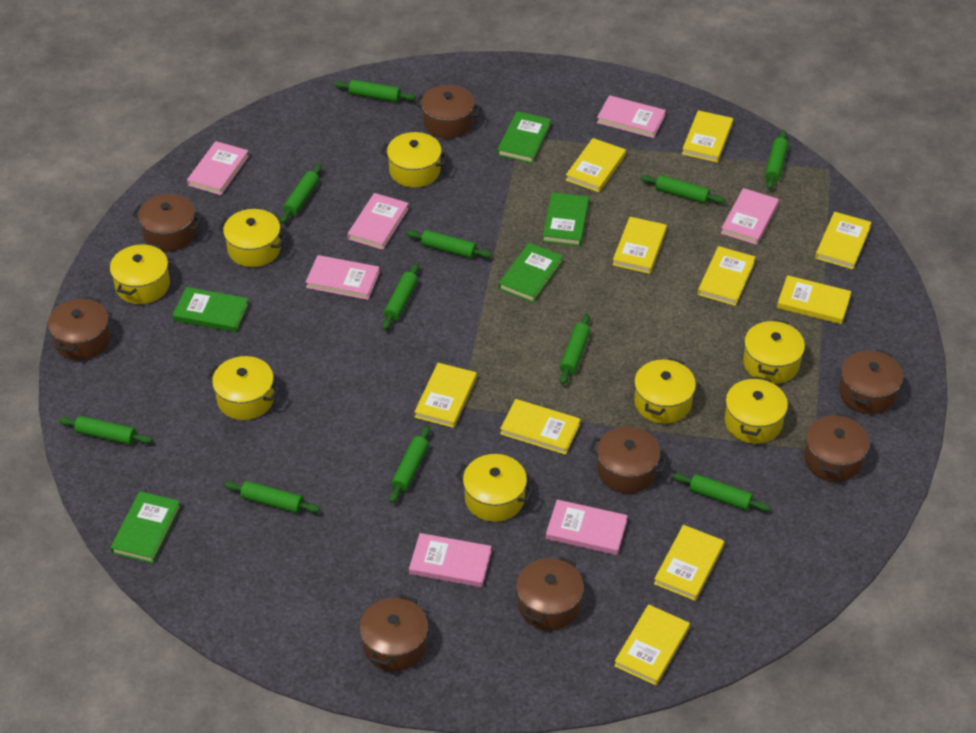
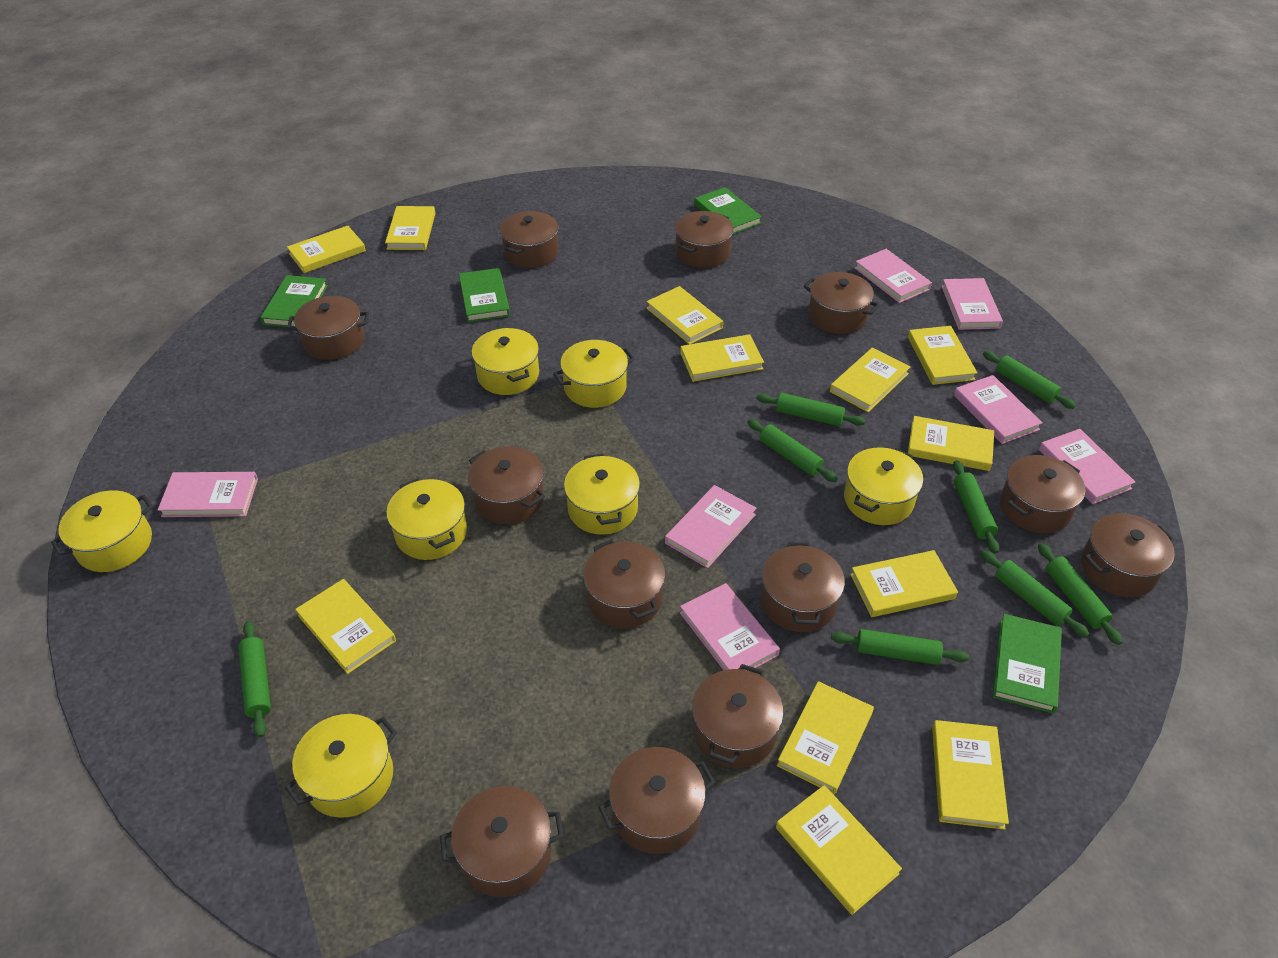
brown pot: 8 -> 12
green book: 5 -> 4
green rolling pin: 11 -> 8
yellow book: 10 -> 12
yellow pot: 8 -> 7

